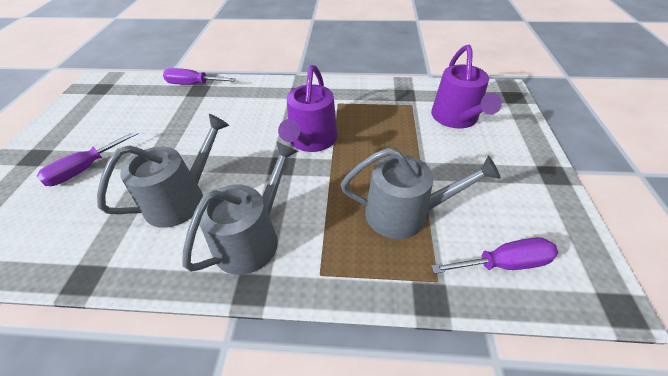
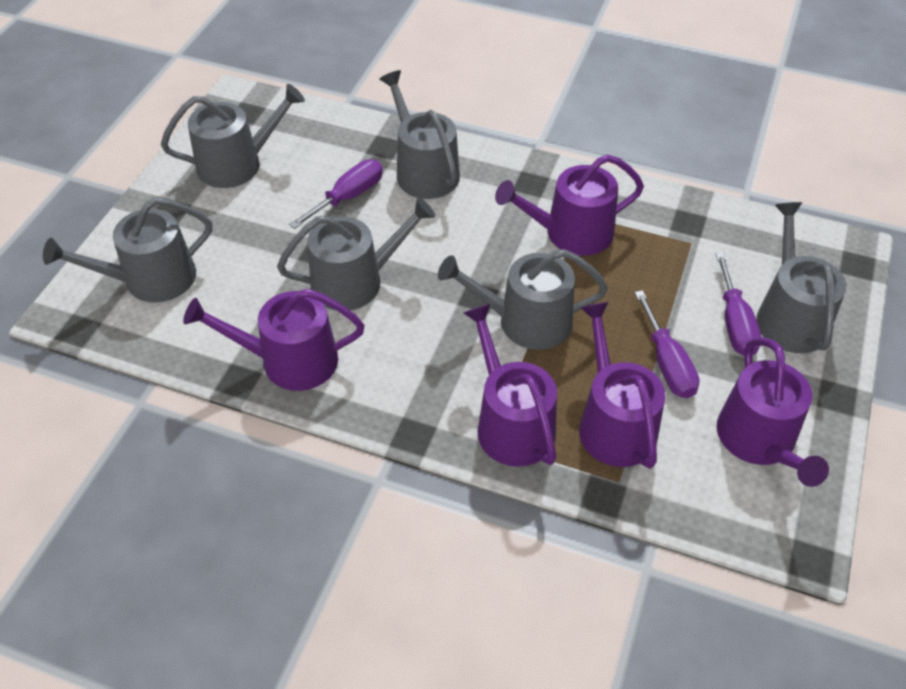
grey watering can: 3 -> 6
purple watering can: 2 -> 5

